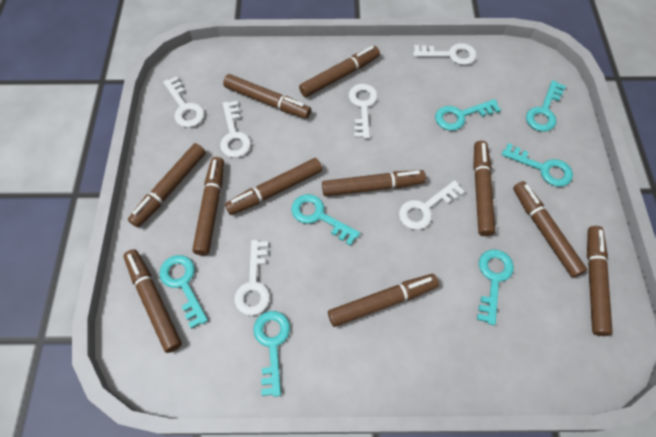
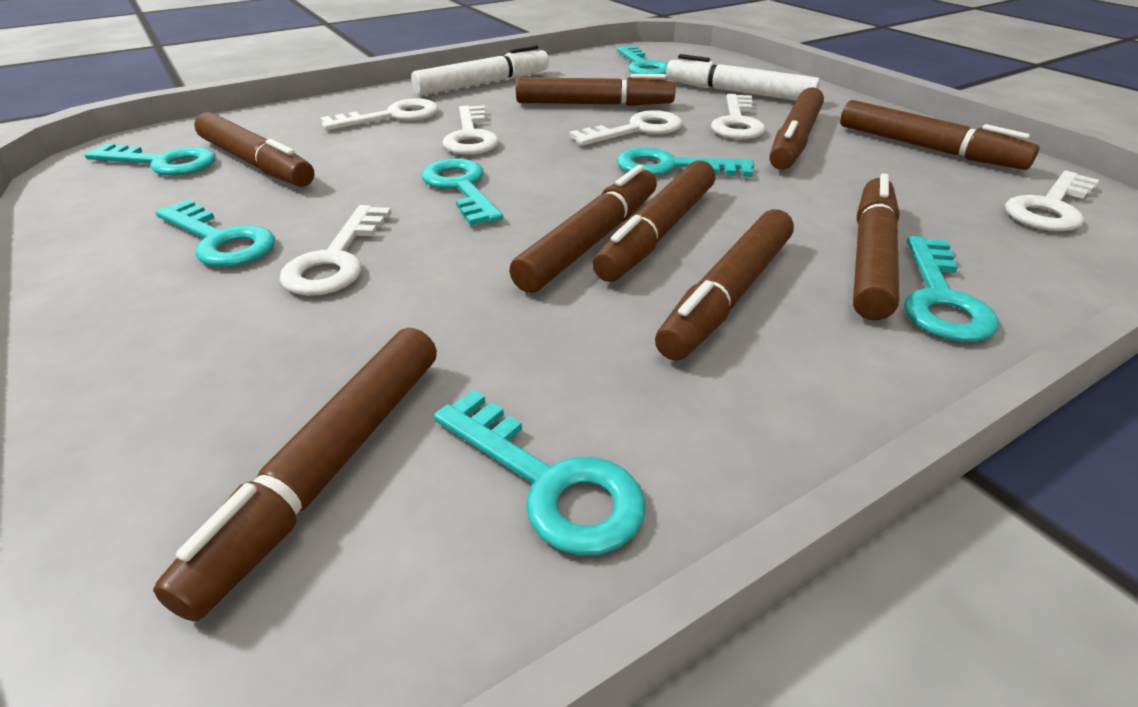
brown marker: 11 -> 9
white marker: 0 -> 2

